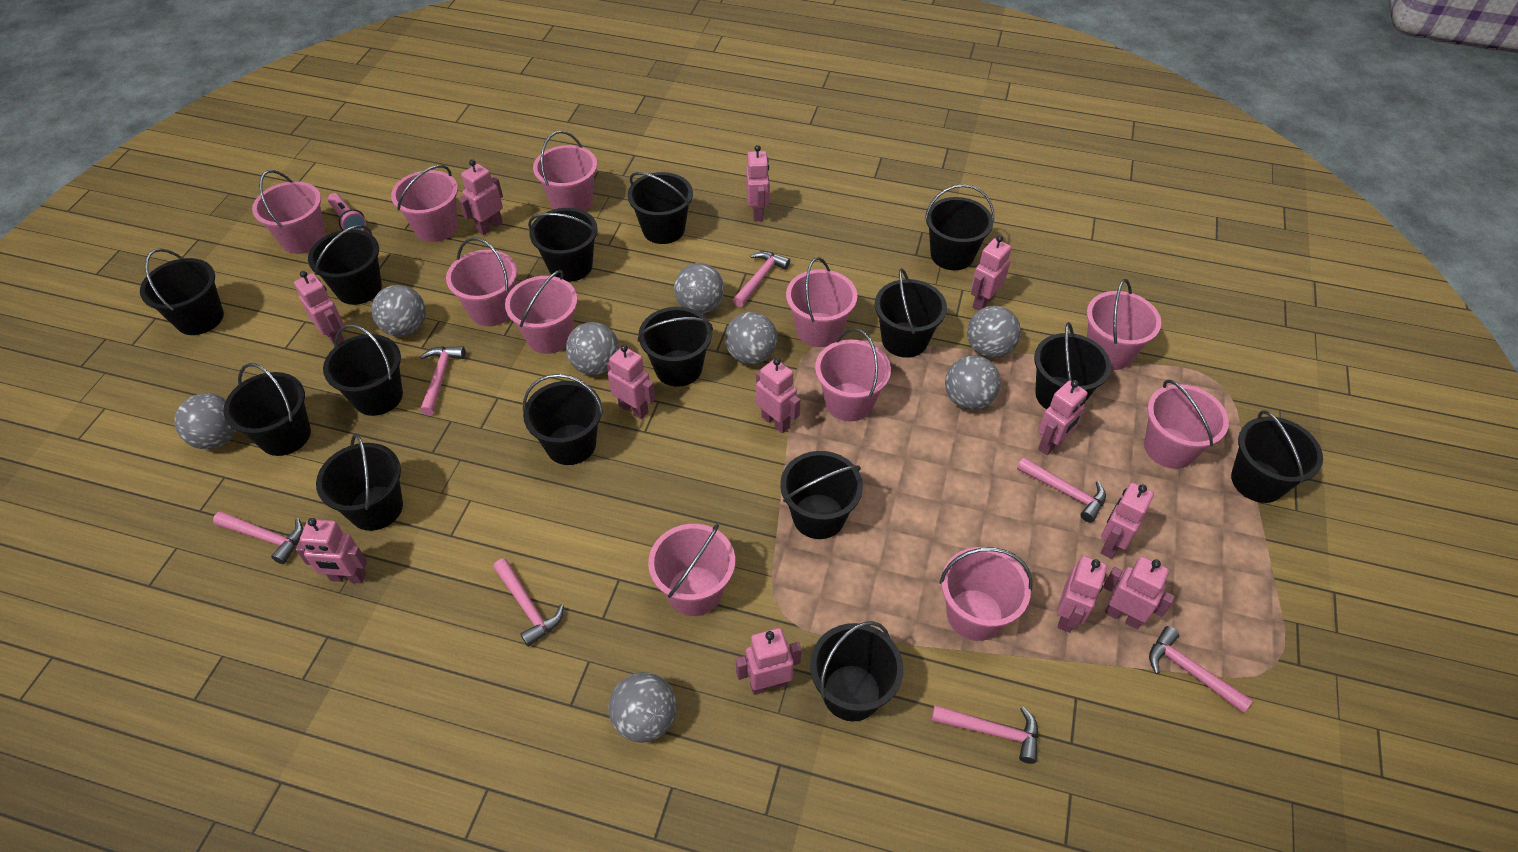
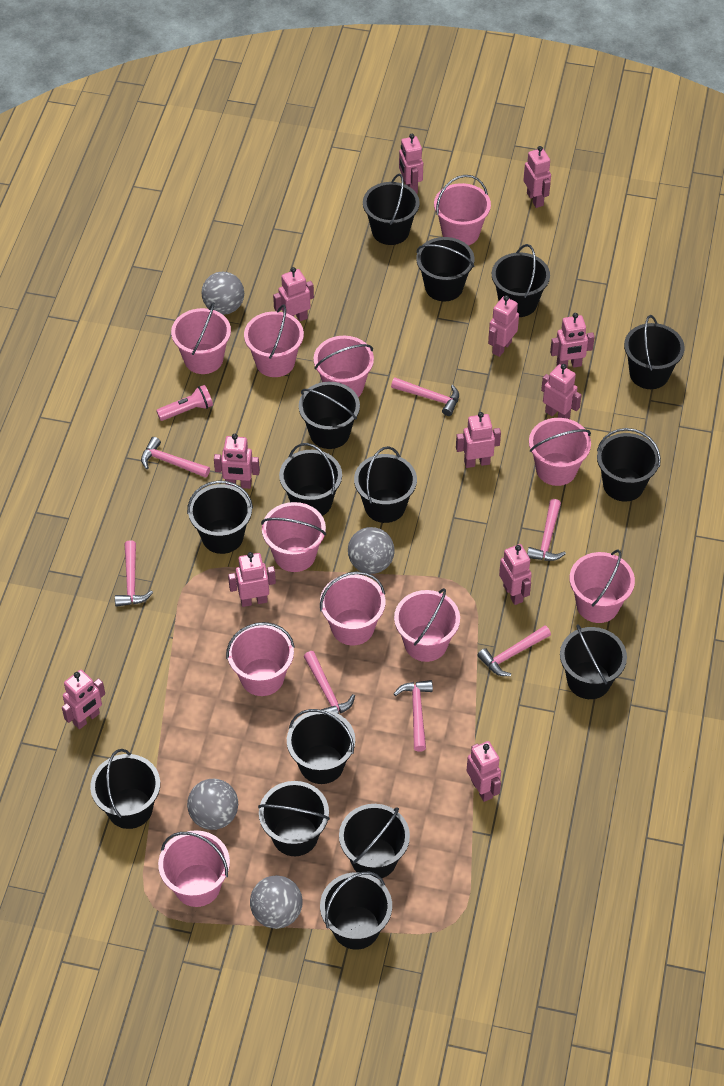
grey ball: 8 -> 4

